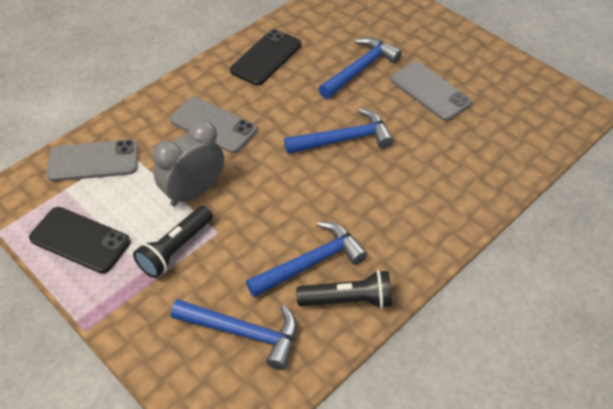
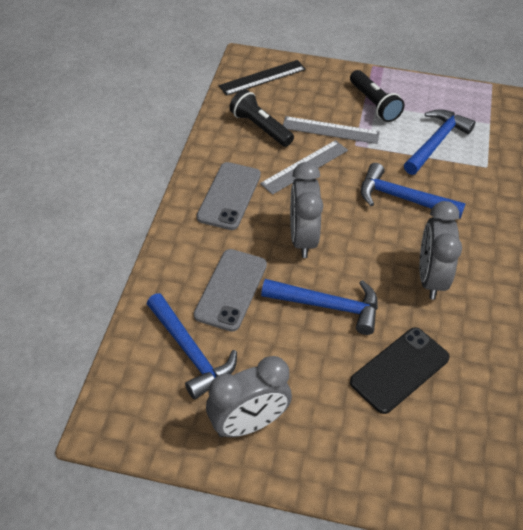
black phone: 2 -> 1
black ruler: 0 -> 1
grey clock: 1 -> 3
grey phone: 3 -> 2
grey ruler: 0 -> 2

